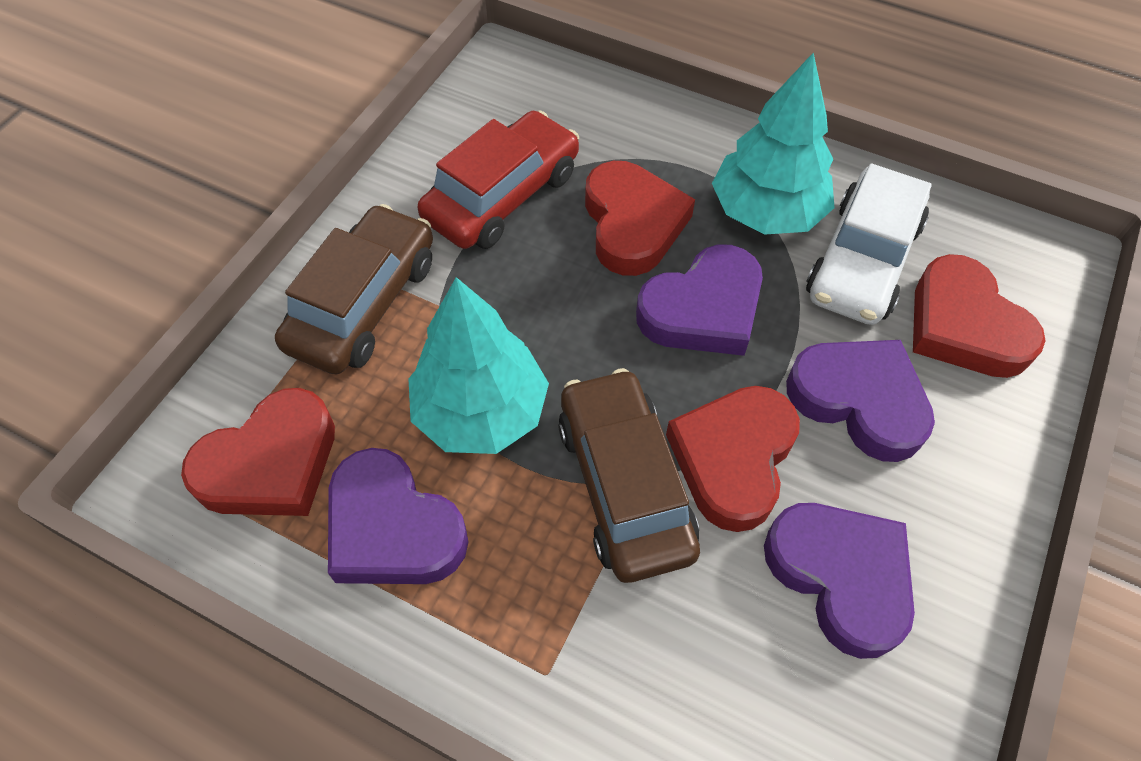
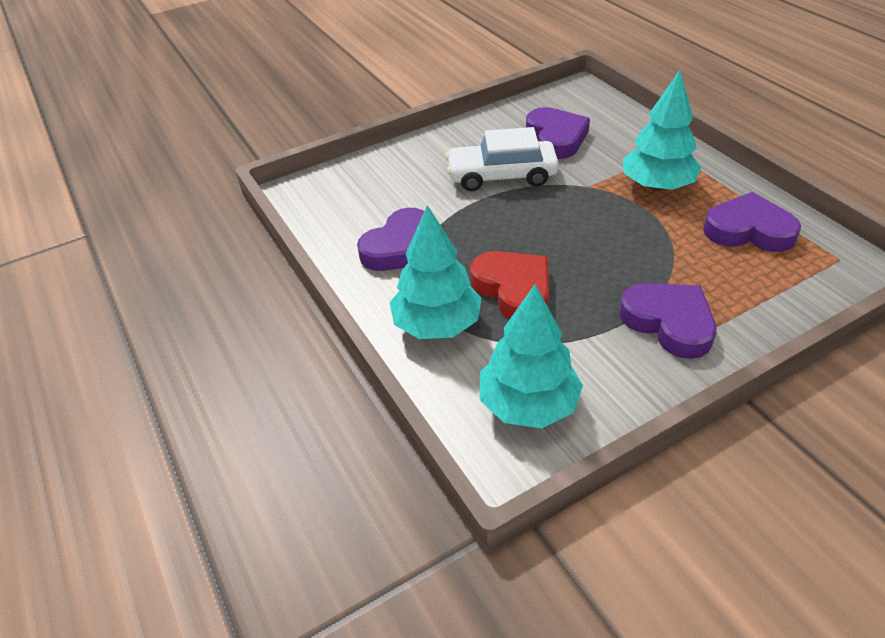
brown car: 2 -> 0
red car: 1 -> 0
red heart: 4 -> 1
turquoise tree: 2 -> 3

